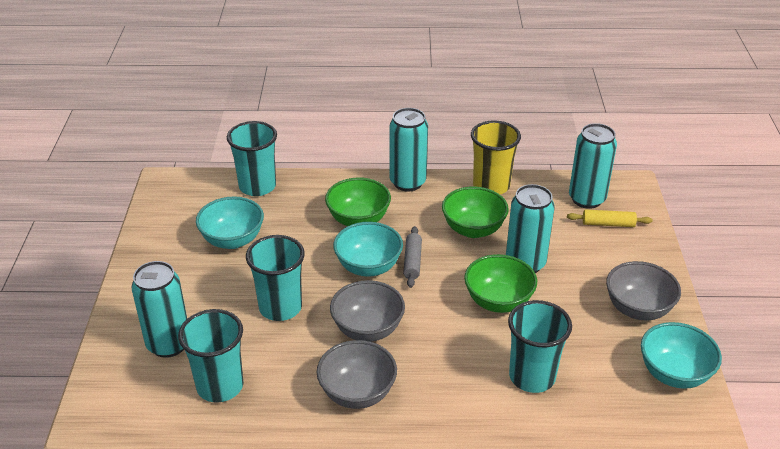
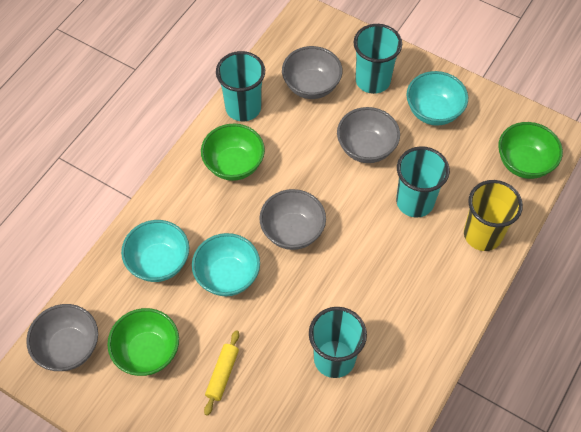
grey bowl: 3 -> 4
grey rolling pin: 1 -> 0
turquoise can: 4 -> 0

